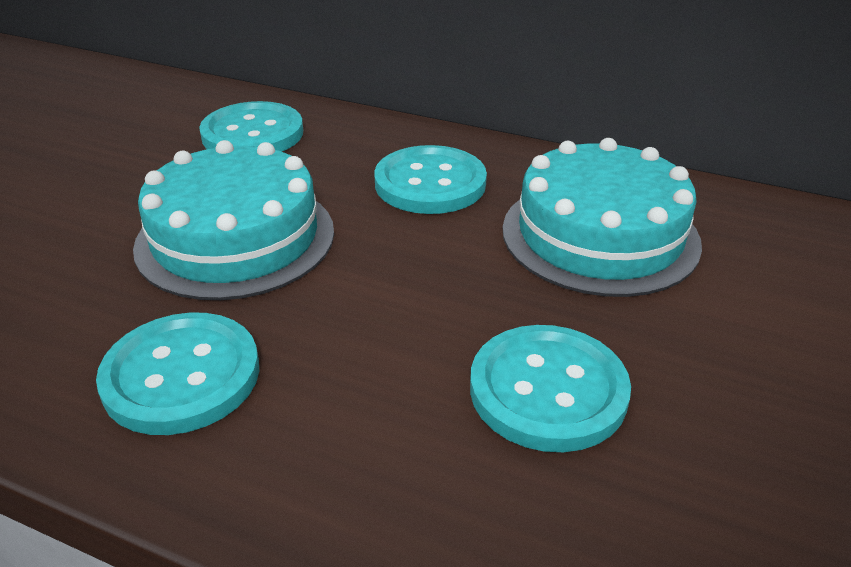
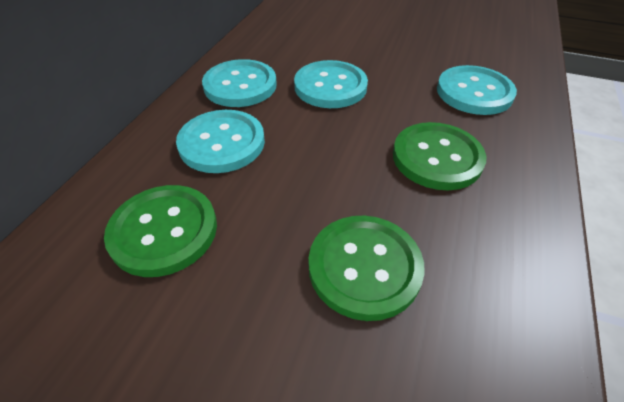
green button: 0 -> 3
turquoise cake: 2 -> 0

